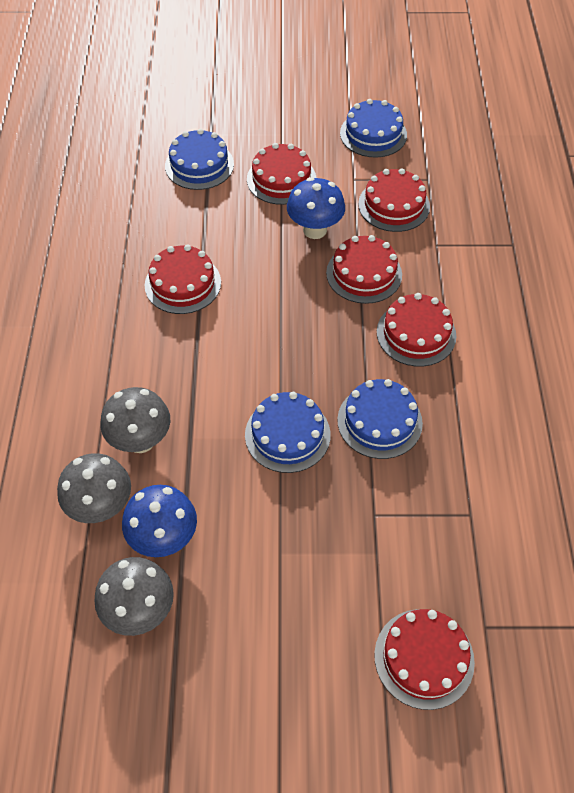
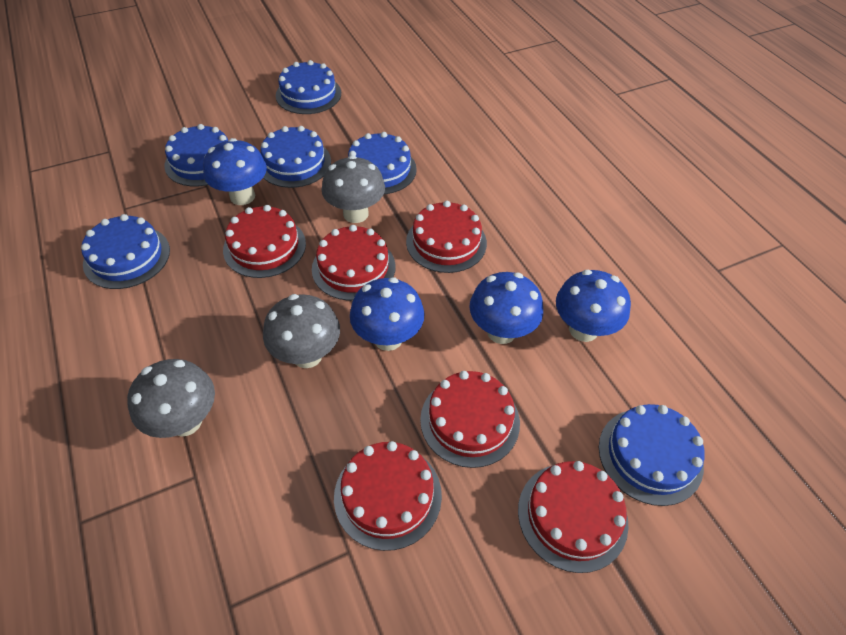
blue cake: 4 -> 6
blue mushroom: 2 -> 4

